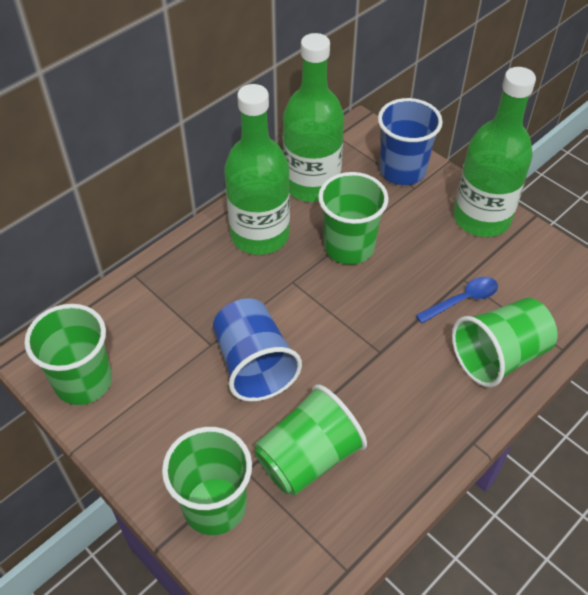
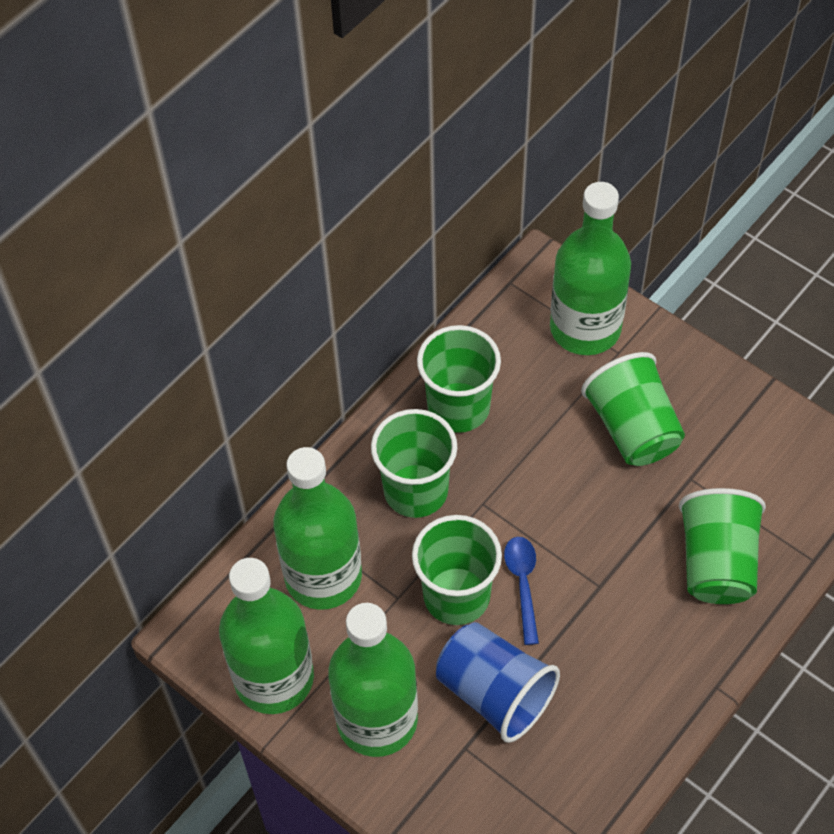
blue cup: 2 -> 1
green bottle: 3 -> 4

